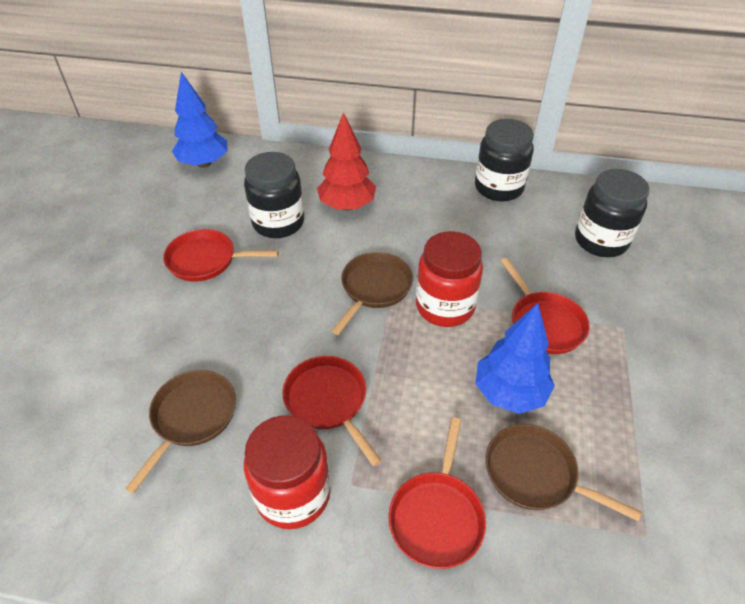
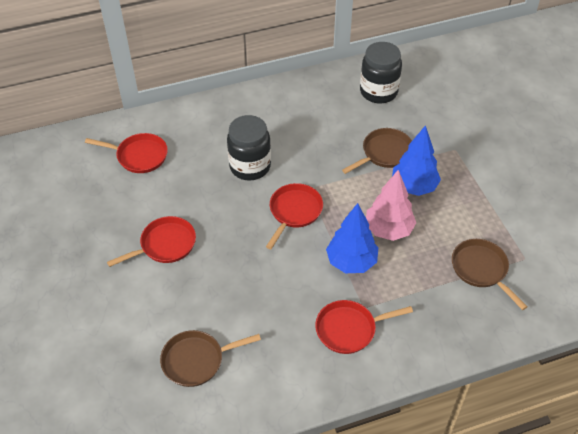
black jar: 3 -> 2
pink tree: 0 -> 1
red jar: 2 -> 0
red tree: 1 -> 0

